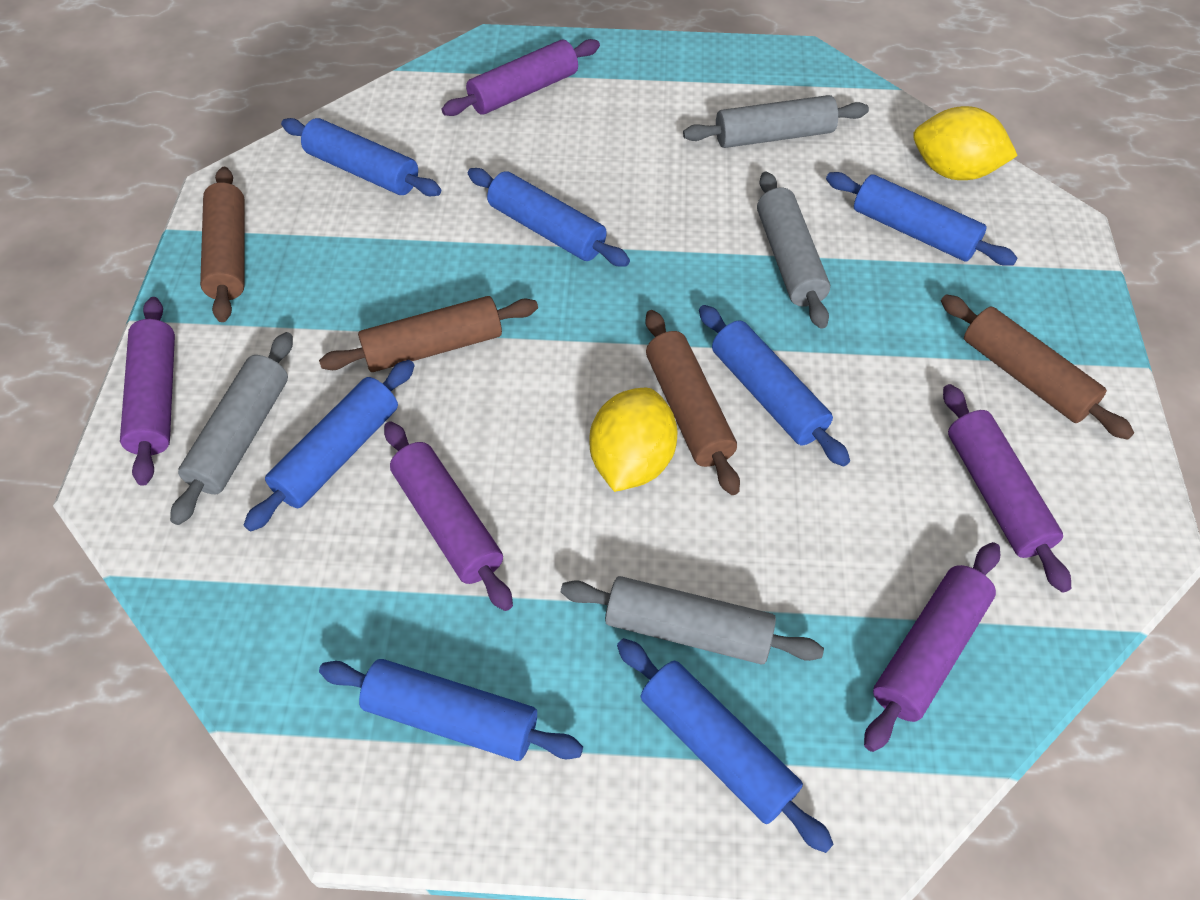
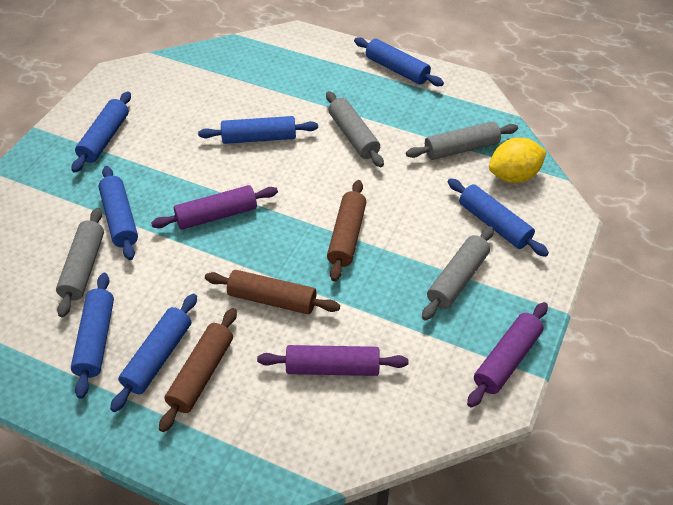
brown rolling pin: 4 -> 3
purple rolling pin: 5 -> 3
yellow lemon: 2 -> 1

